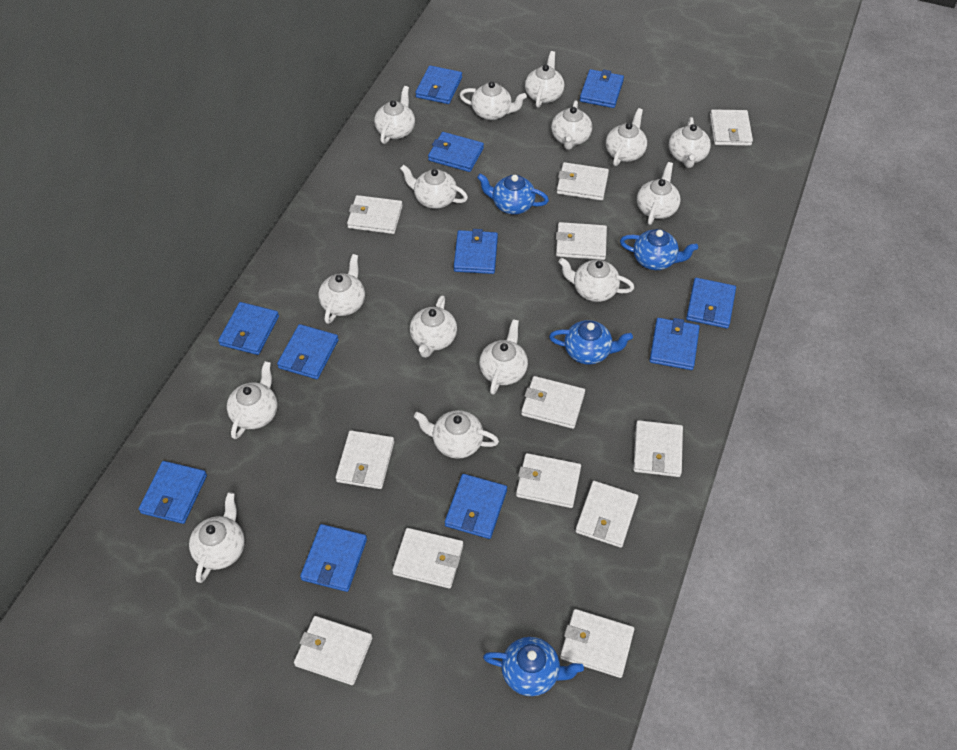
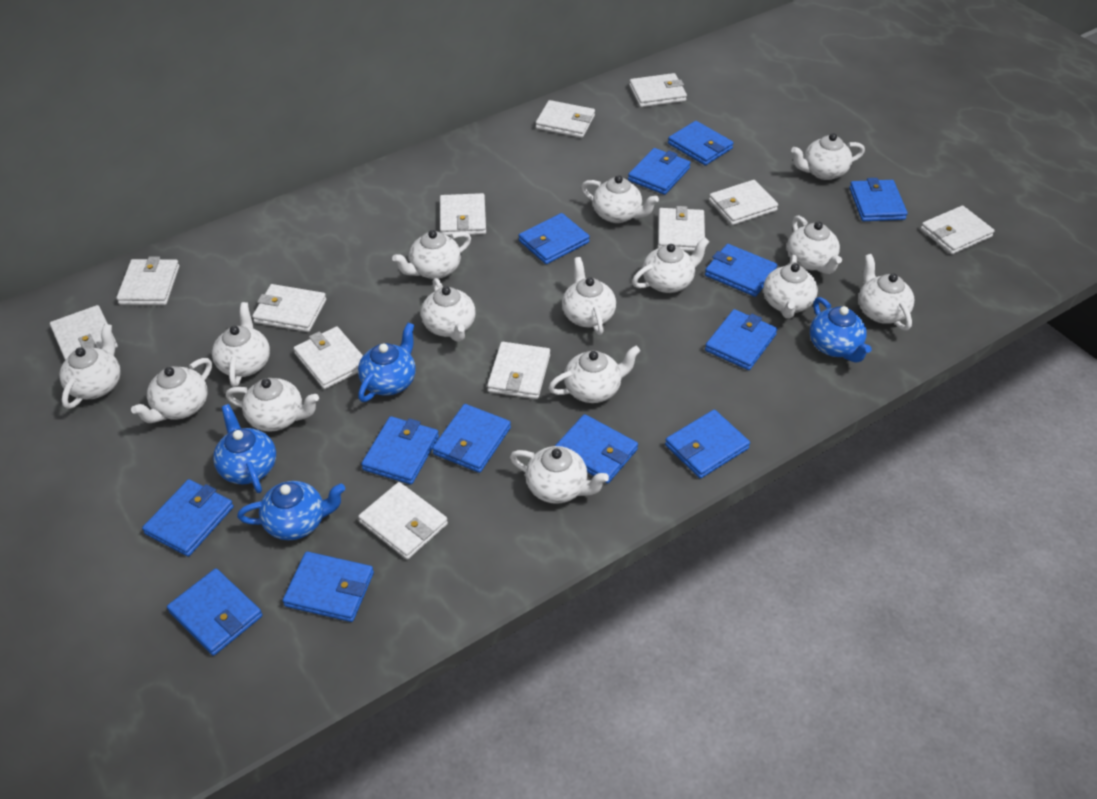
blue wallet: 11 -> 13

